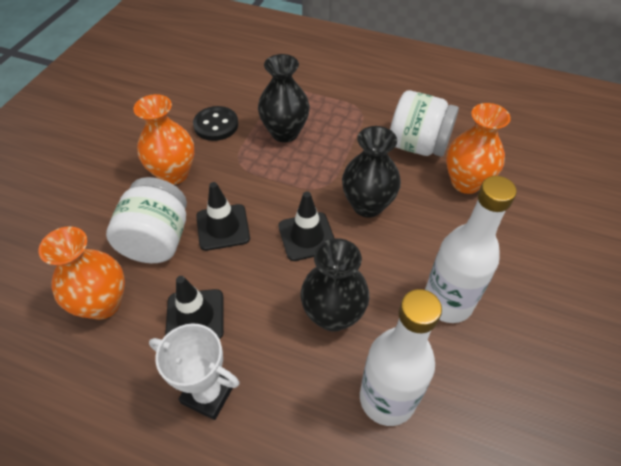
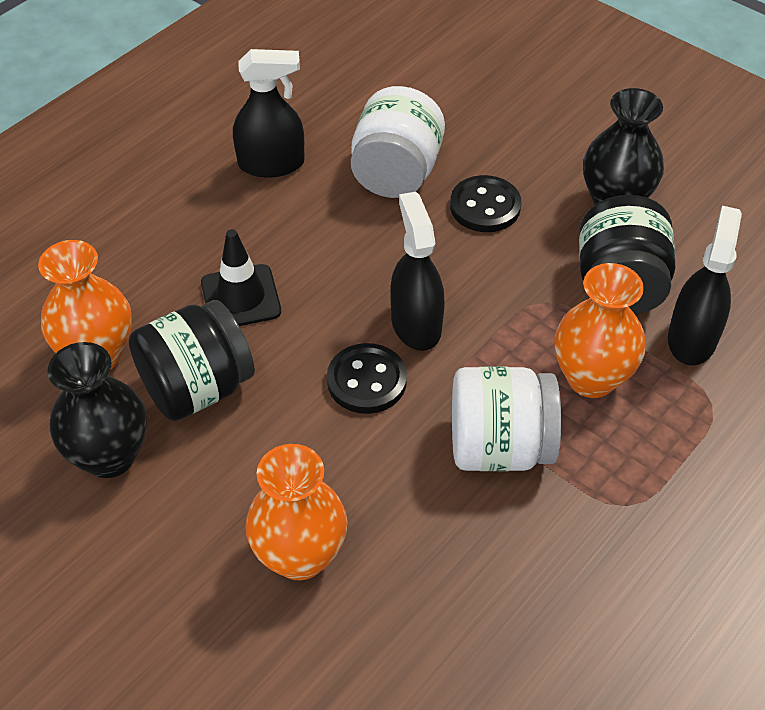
black button: 1 -> 2
black jar: 0 -> 2
black spray bottle: 0 -> 3
black traffic cone: 3 -> 1
black vase: 3 -> 2
white bottle: 2 -> 0
white trophy: 1 -> 0

